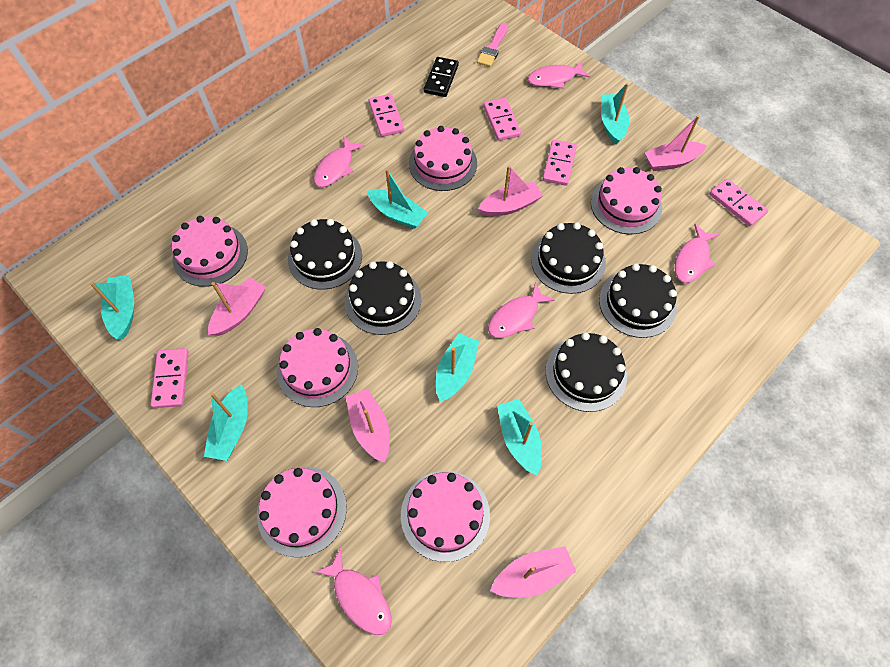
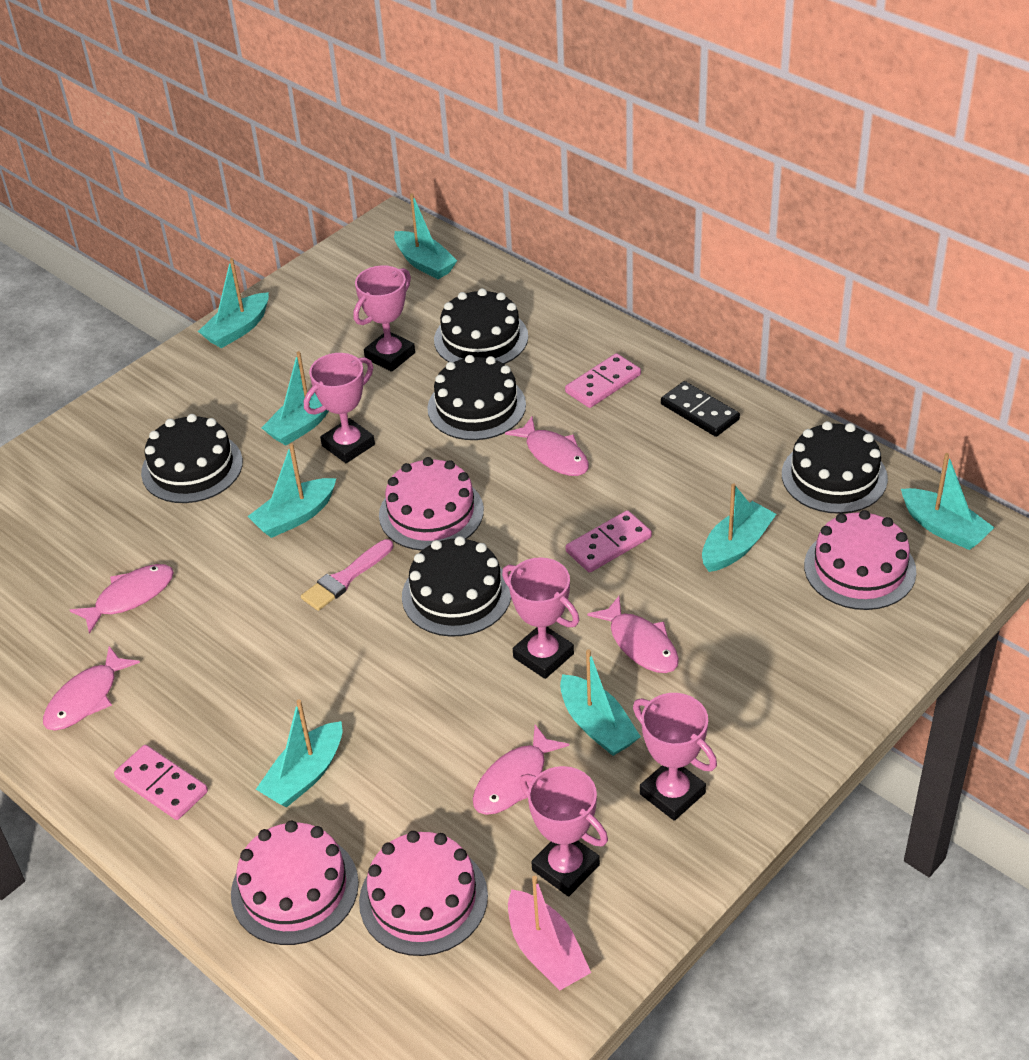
pink boat: 5 -> 1
pink cake: 6 -> 4
pink domino: 5 -> 3
pink trophy: 0 -> 5
turquoise boat: 6 -> 8

